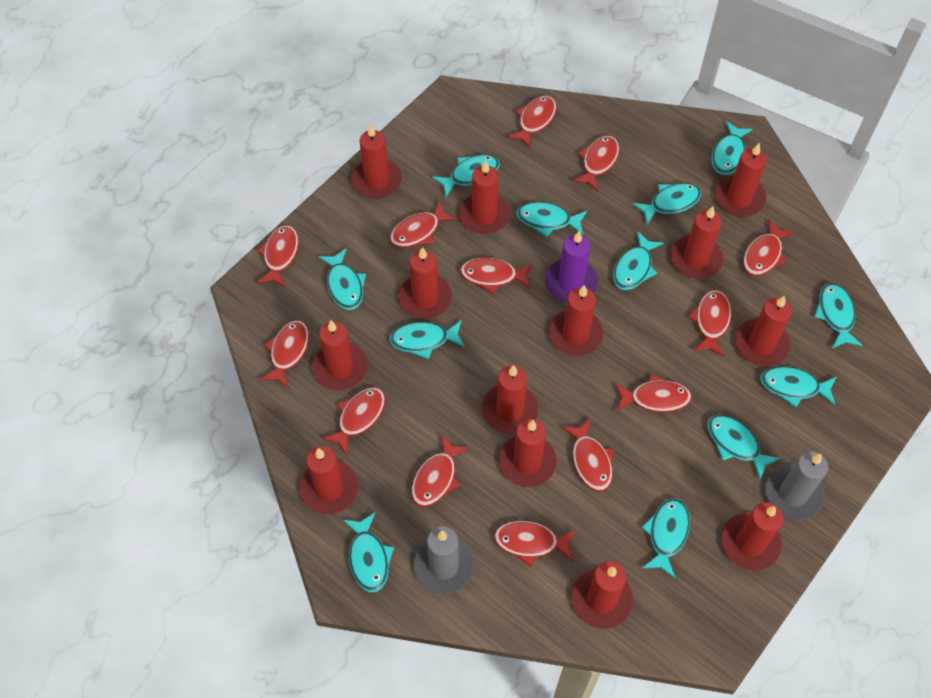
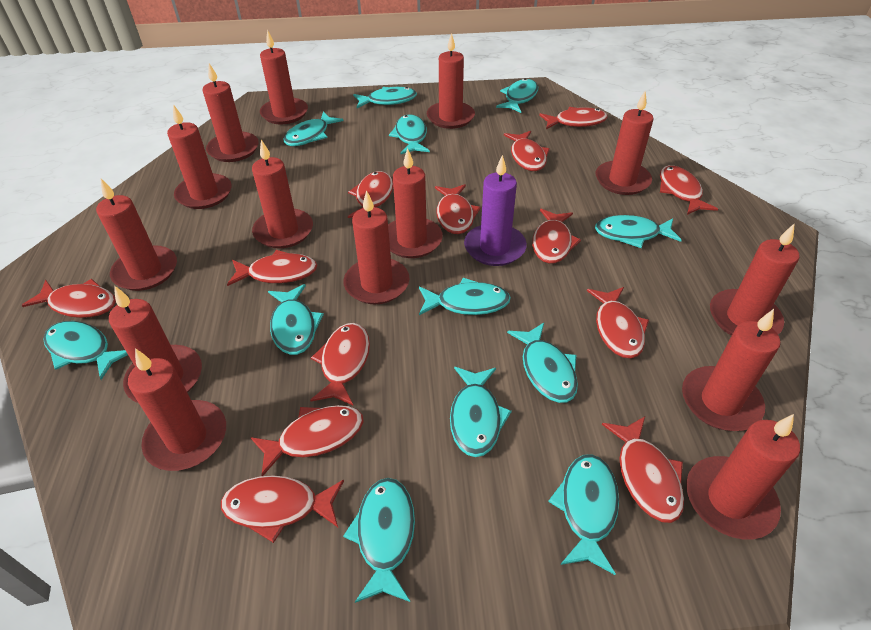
grey candle: 2 -> 0
red candle: 13 -> 14

